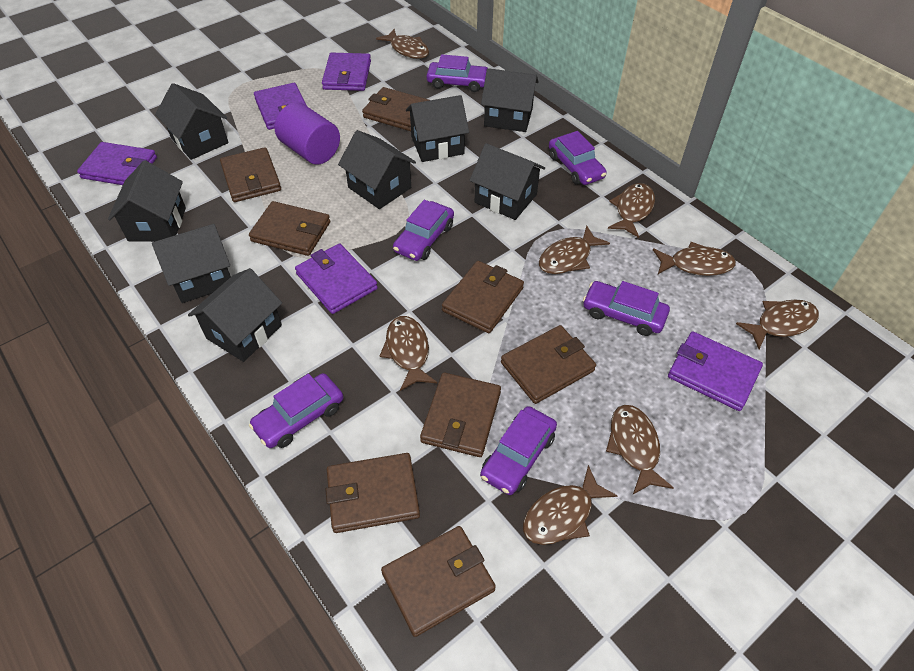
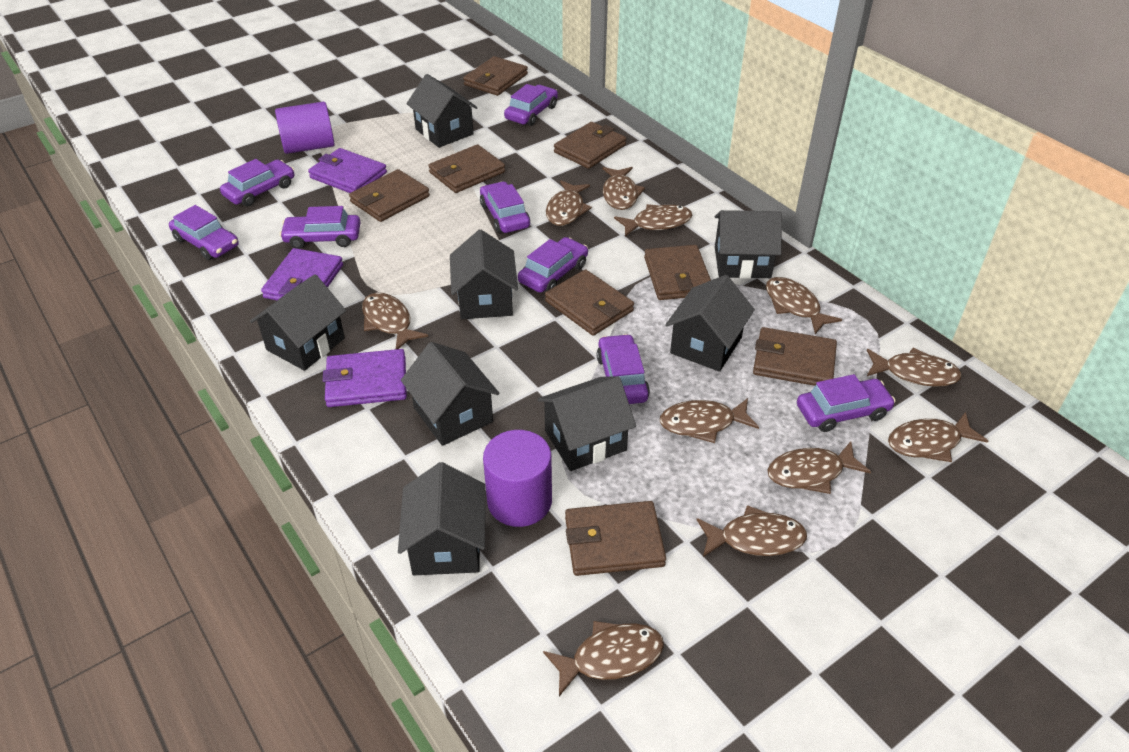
brown fish: 8 -> 11
purple car: 6 -> 8
purple cylinder: 1 -> 2
purple wallet: 5 -> 3

